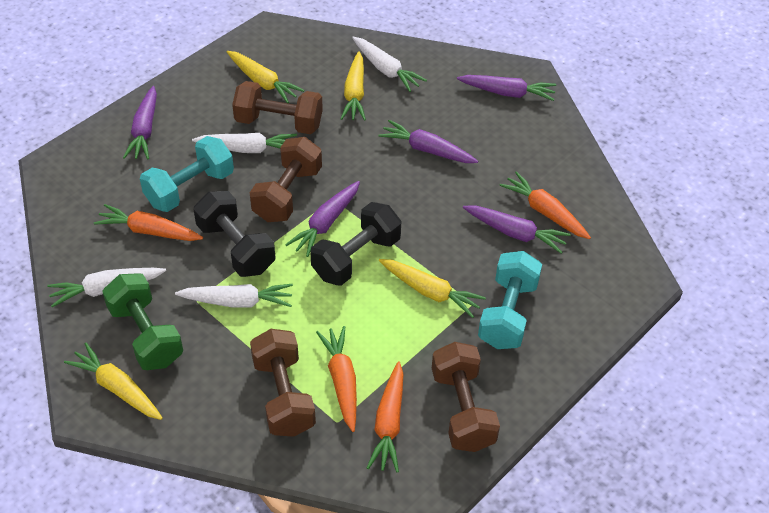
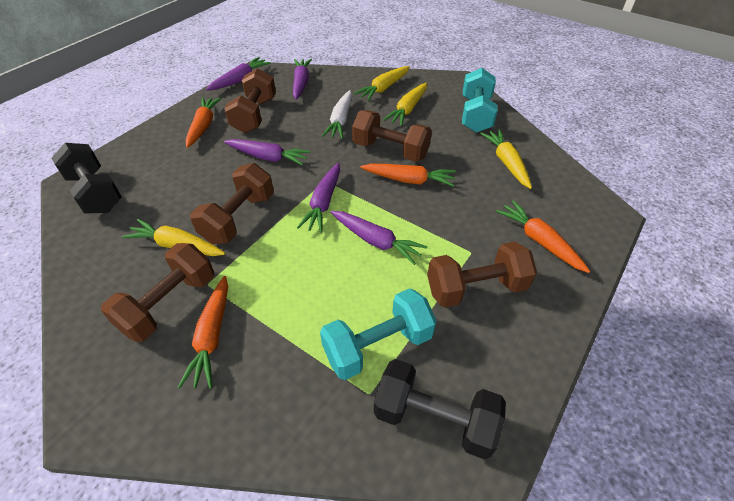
brown dumbbell: 4 -> 5
green dumbbell: 1 -> 0
white carrot: 4 -> 1

